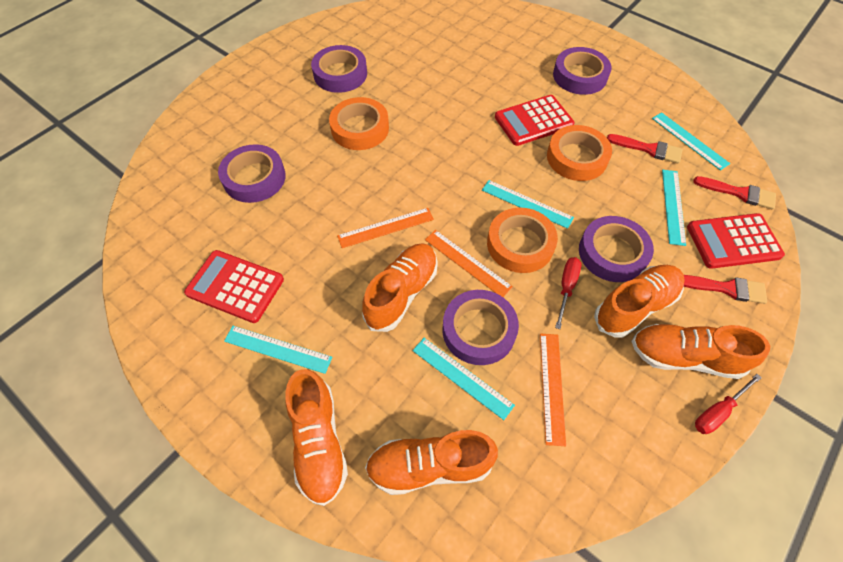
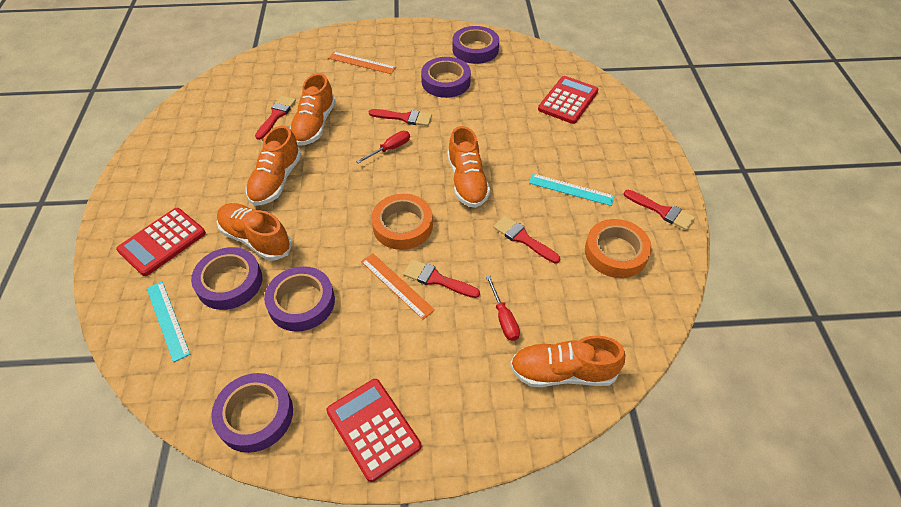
orange ruler: 3 -> 2
orange tape: 3 -> 2
red brush: 3 -> 5
turquoise ruler: 5 -> 2

